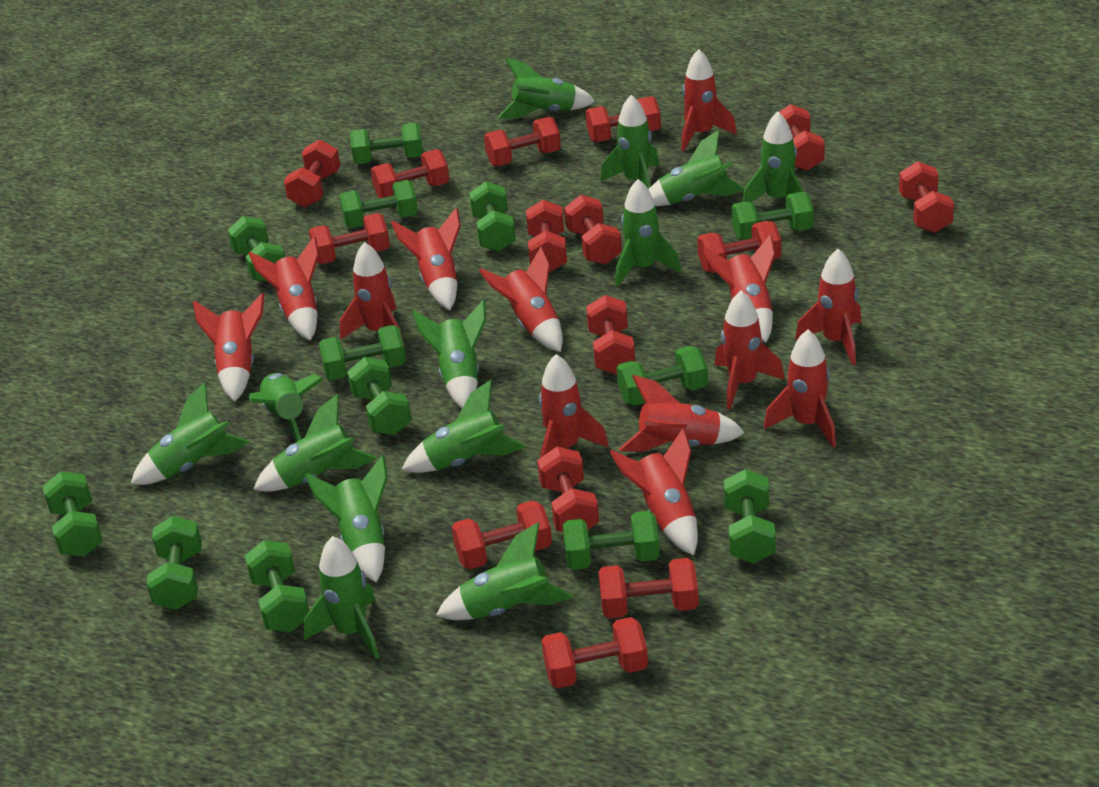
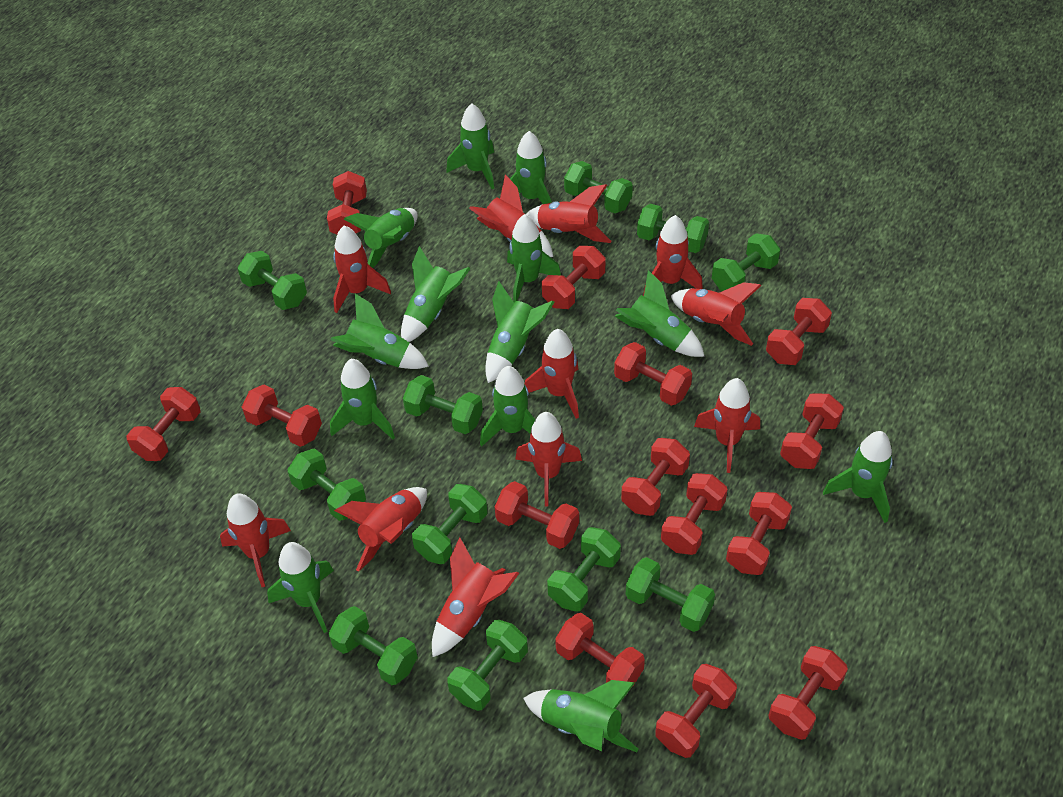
green dumbbell: 13 -> 11
red dumbbell: 15 -> 14
red rocket: 13 -> 11

